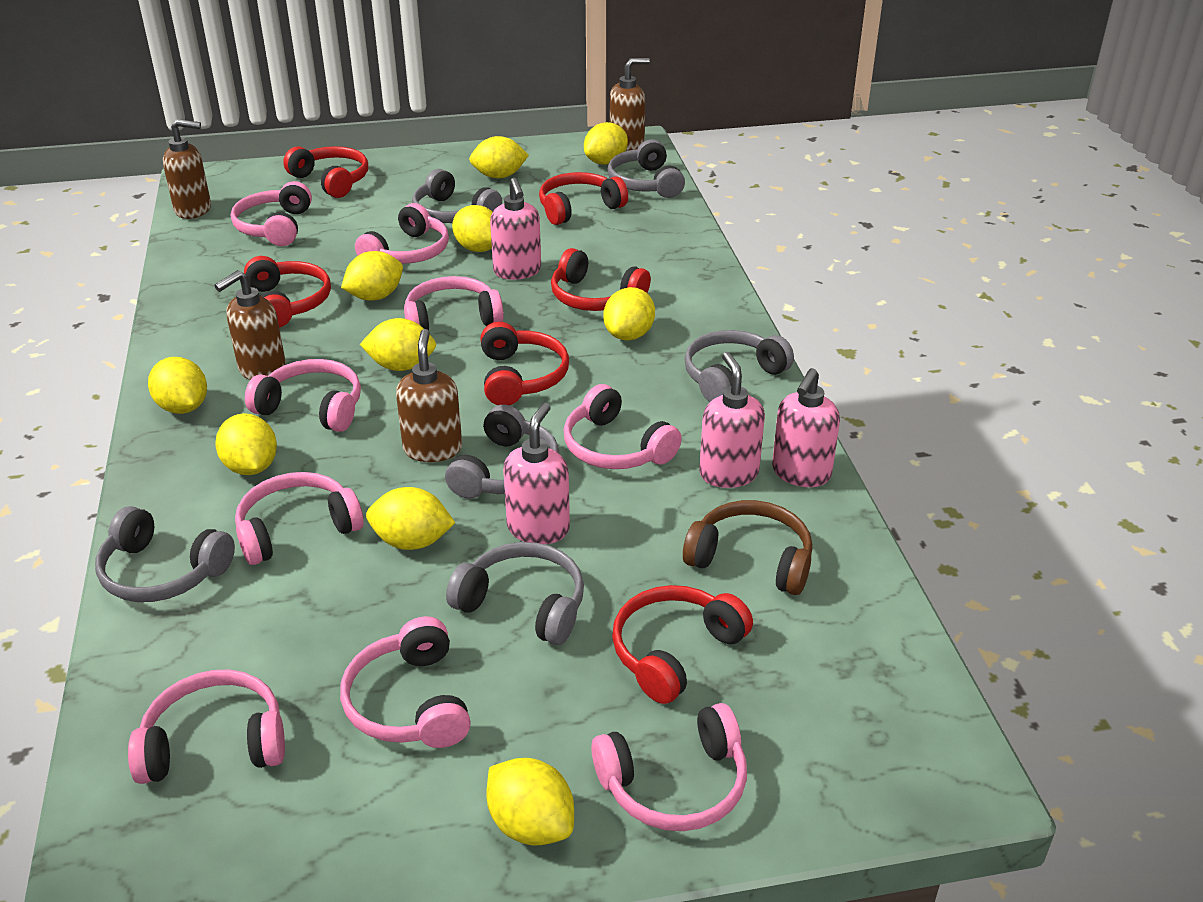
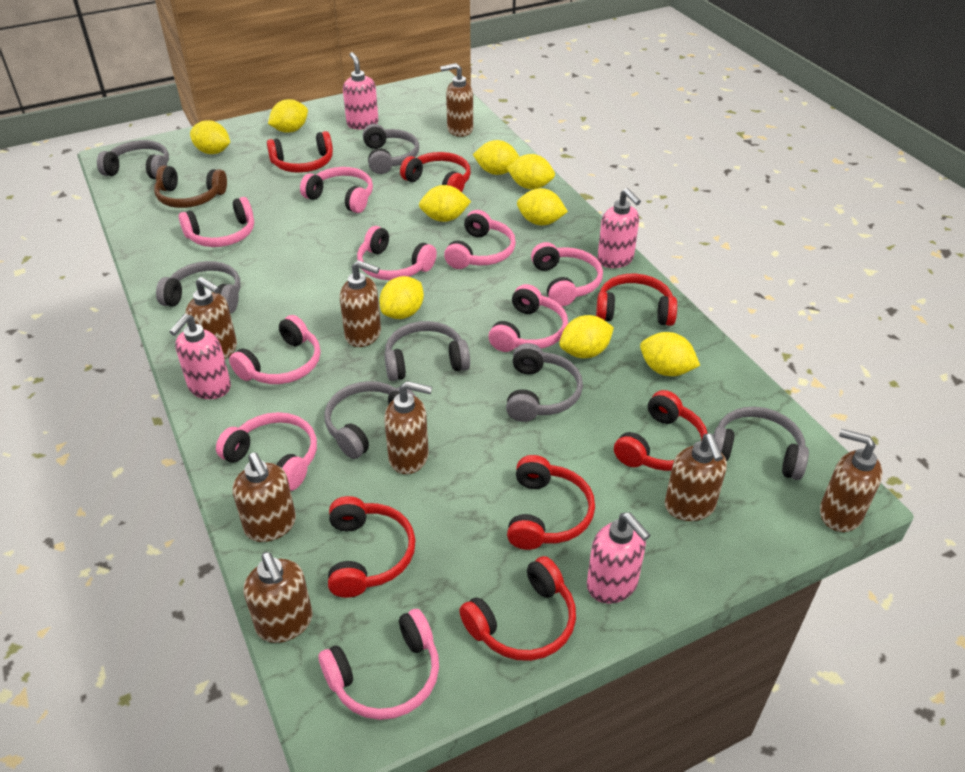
brown soap dispenser: 4 -> 8
grey headphones: 6 -> 7
red headphones: 6 -> 7
yellow lemon: 10 -> 9

